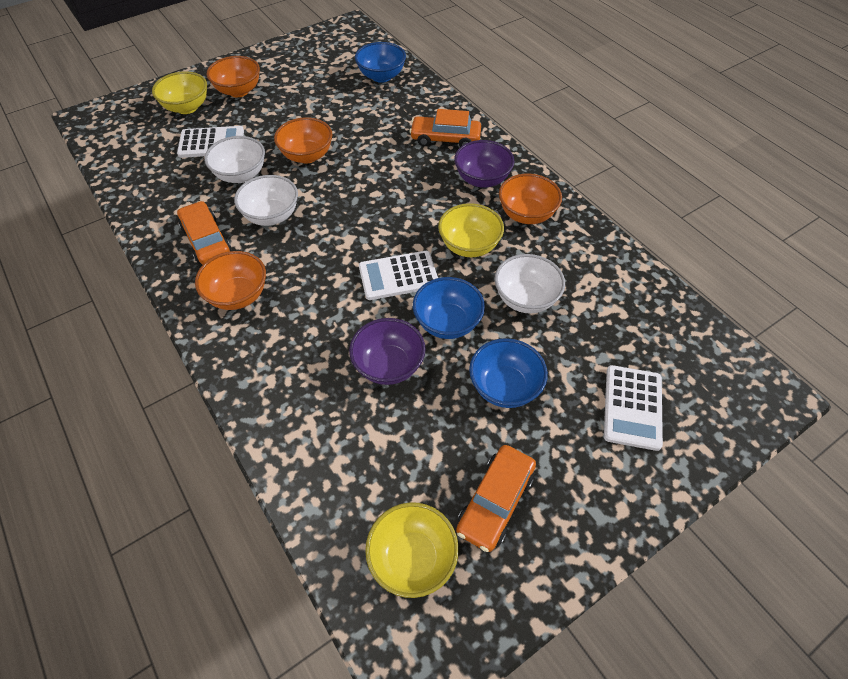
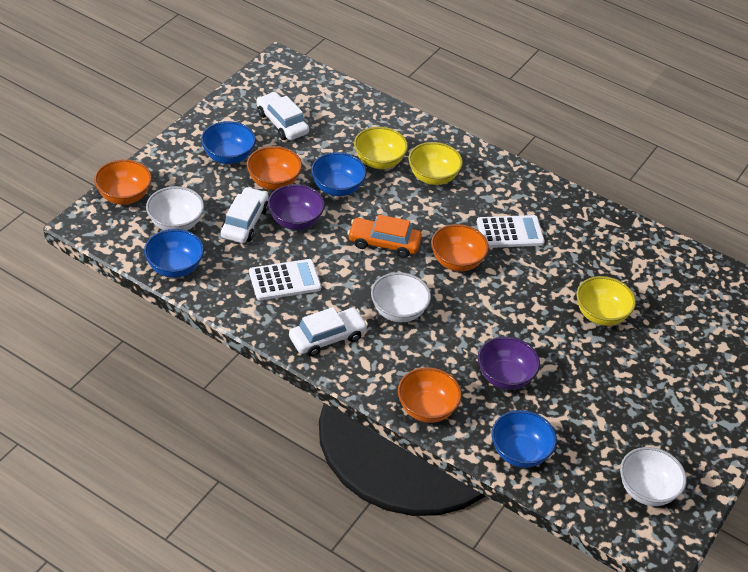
blue bowl: 3 -> 4
orange car: 3 -> 1
white calculator: 3 -> 2
white car: 0 -> 3

